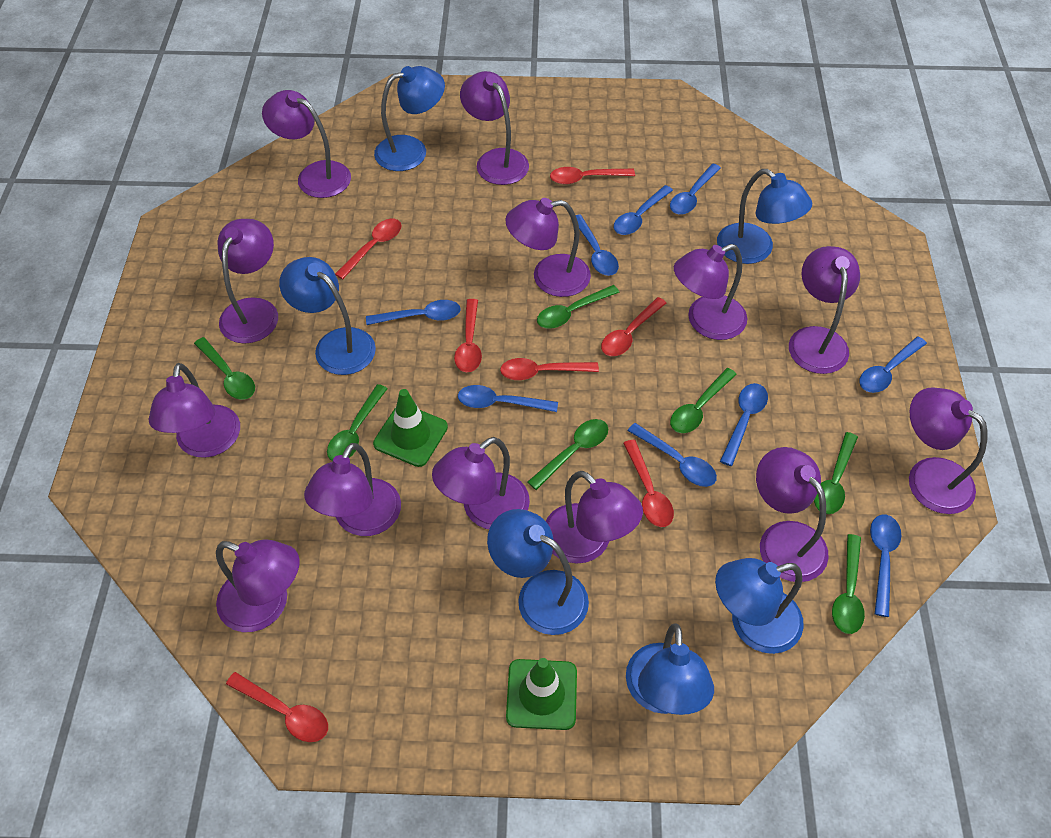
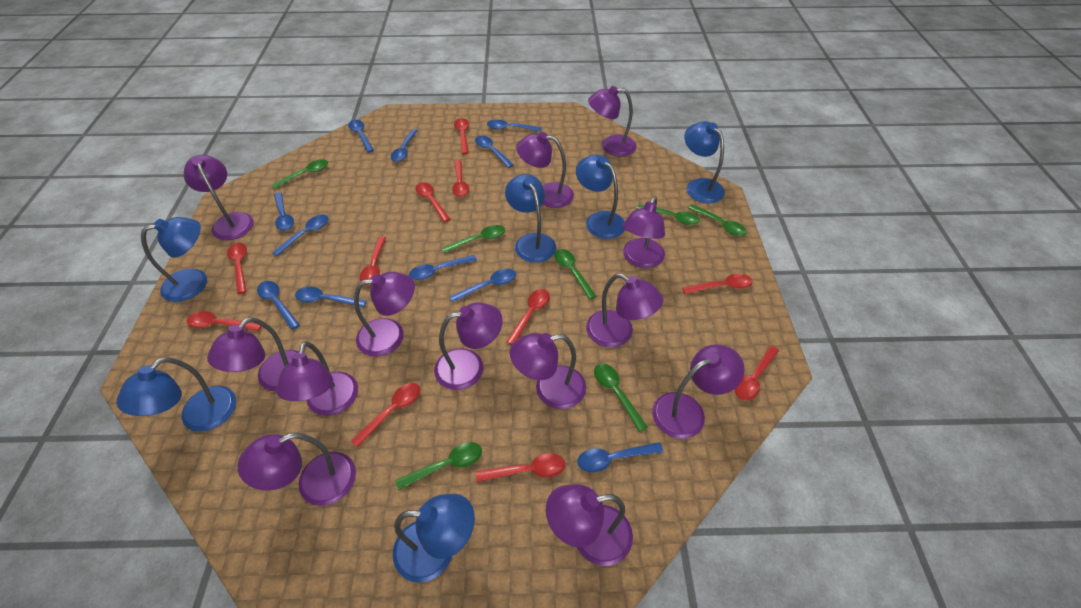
blue spoon: 9 -> 11
green traffic cone: 2 -> 0
red spoon: 7 -> 11

